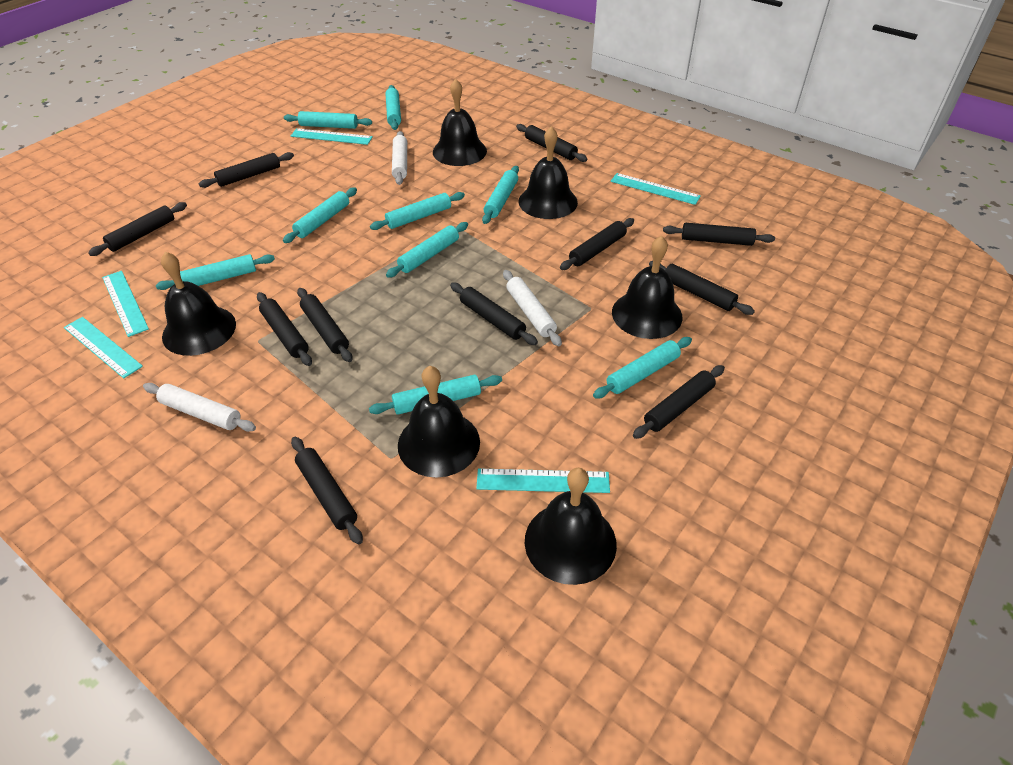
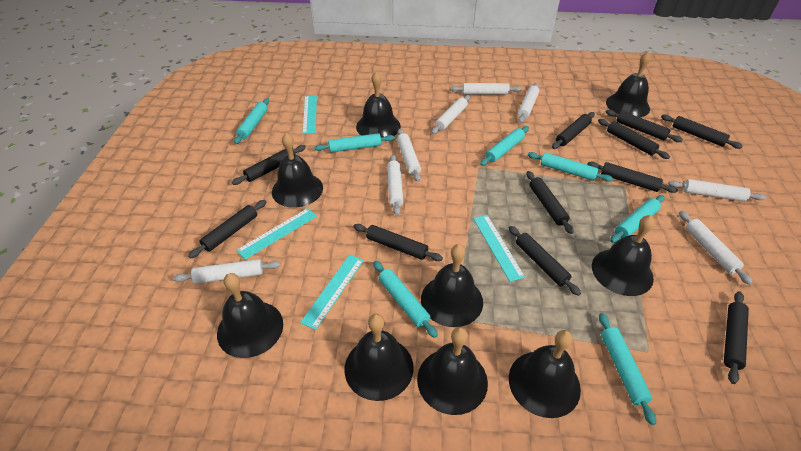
black bell: 6 -> 9
turquoise rolling pin: 9 -> 7
turquoise ruler: 5 -> 4
white rolling pin: 3 -> 8

